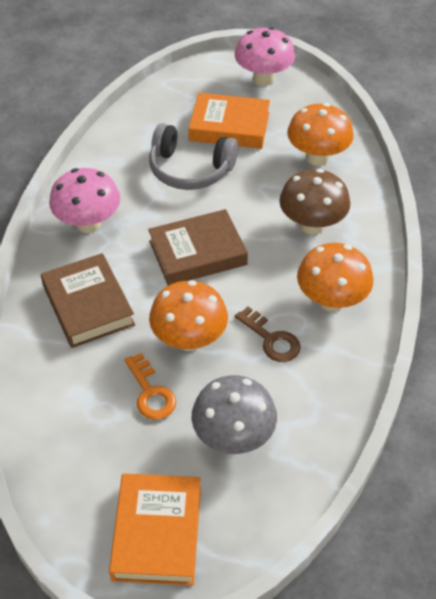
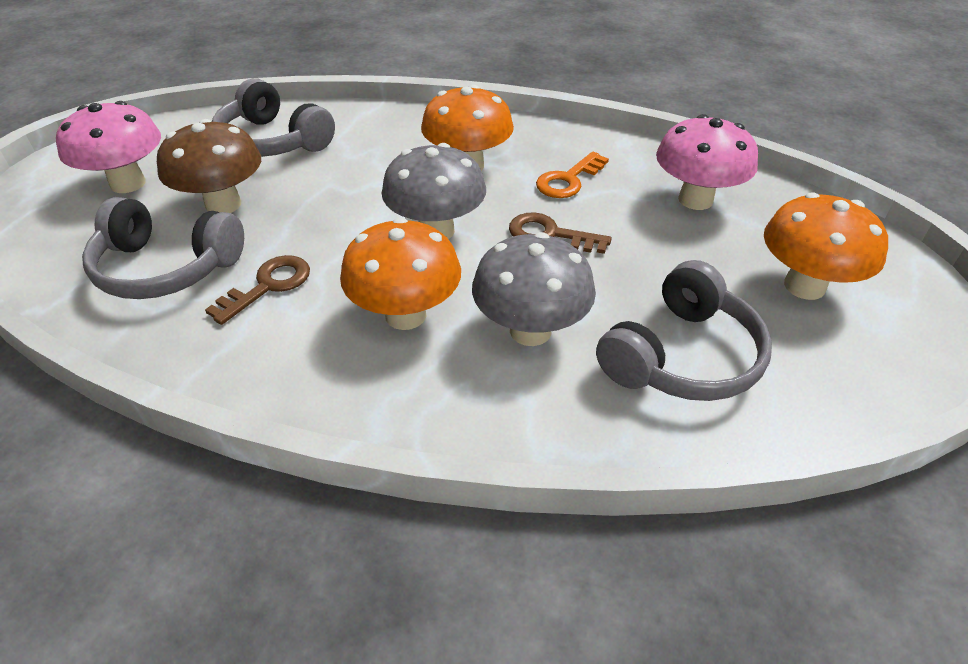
brown book: 2 -> 0
brown key: 1 -> 2
grey headphones: 1 -> 3
grey mushroom: 1 -> 2
orange book: 2 -> 0

